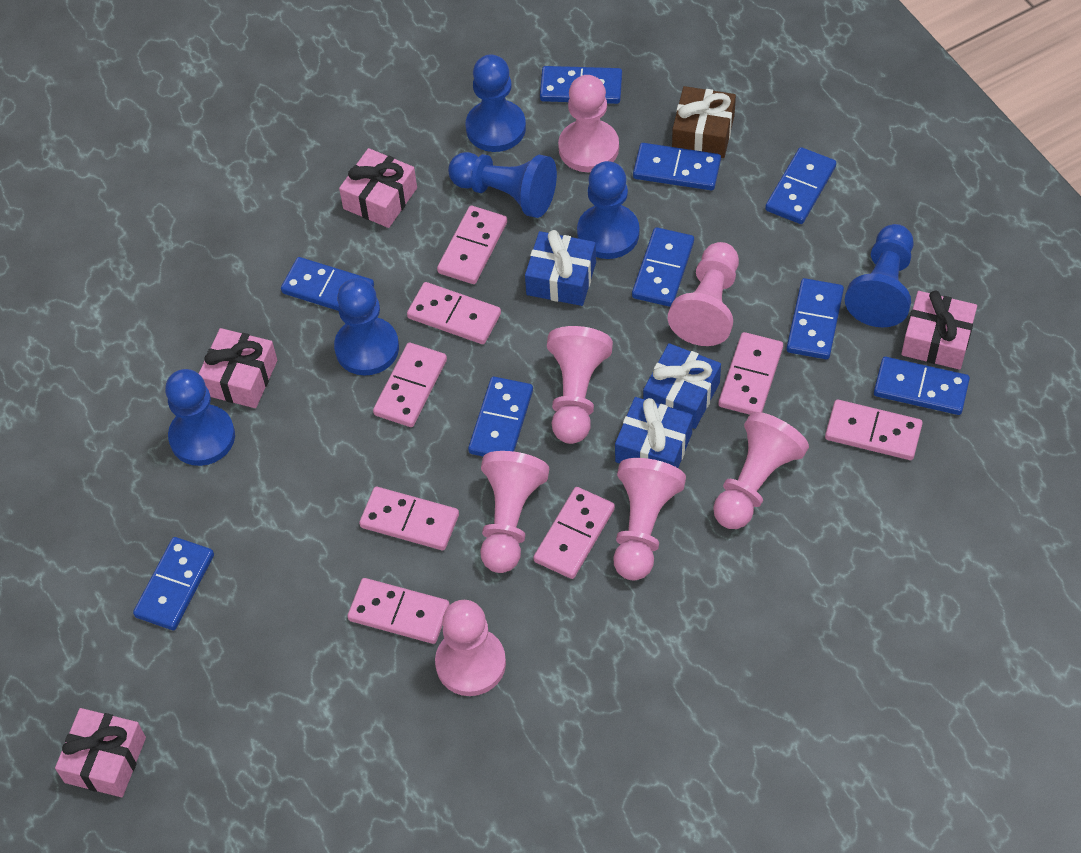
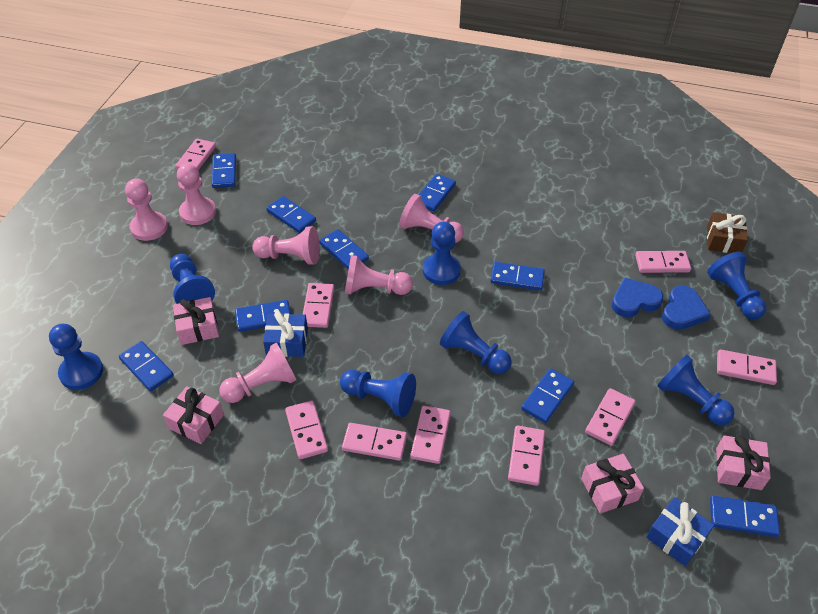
blue gift: 3 -> 2
blue heart: 0 -> 2
blue pawn: 6 -> 7
pink domino: 8 -> 9
pink pawn: 7 -> 6

